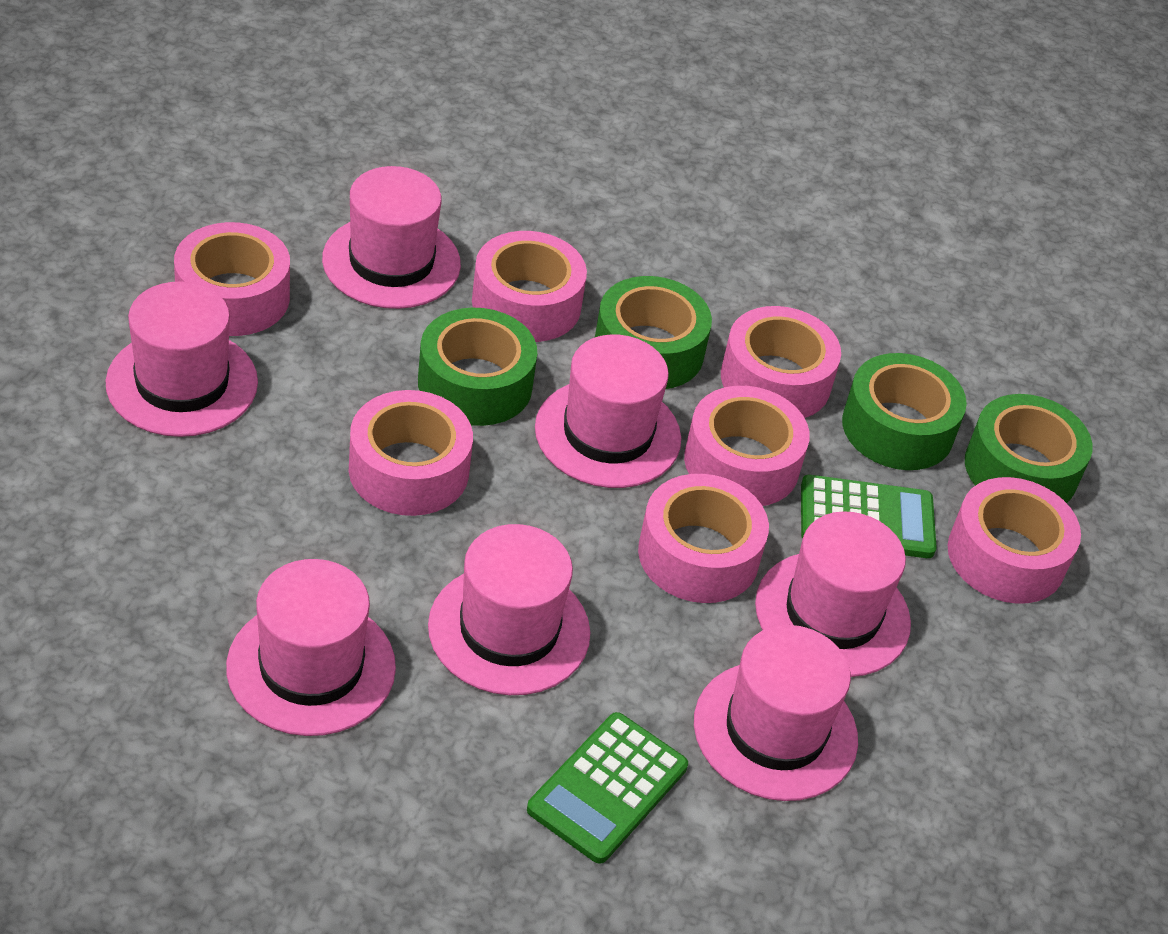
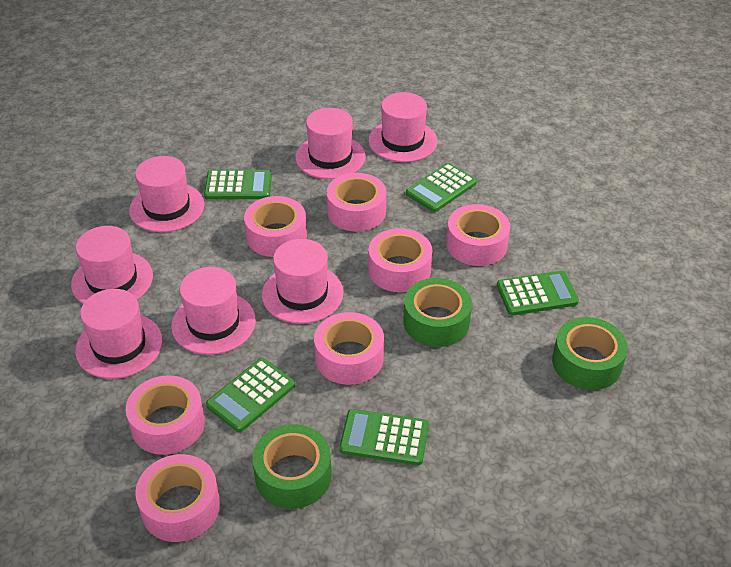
green calculator: 2 -> 5
green tape: 4 -> 3

